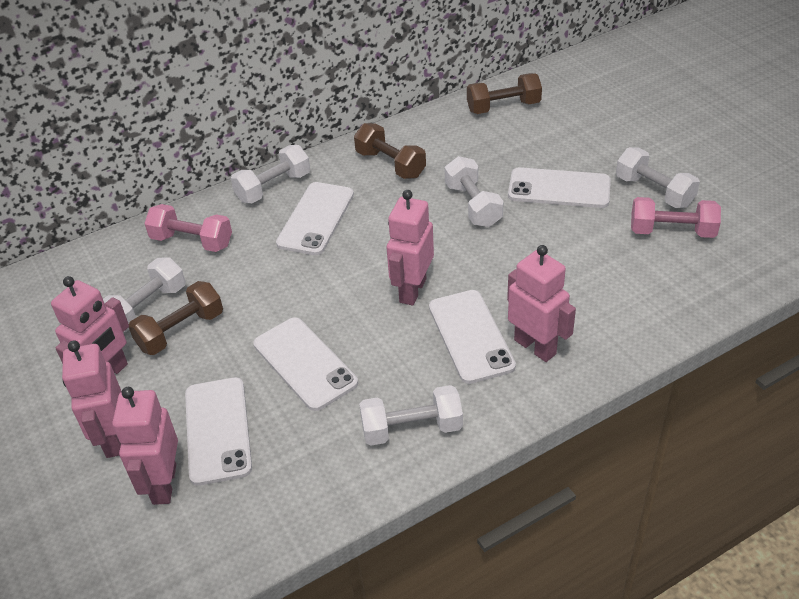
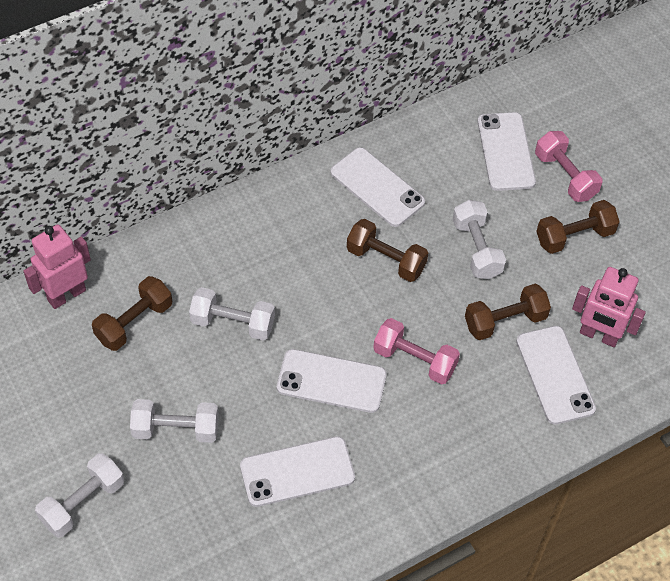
brown dumbbell: 3 -> 4
pink robot: 5 -> 2
white dumbbell: 5 -> 4

